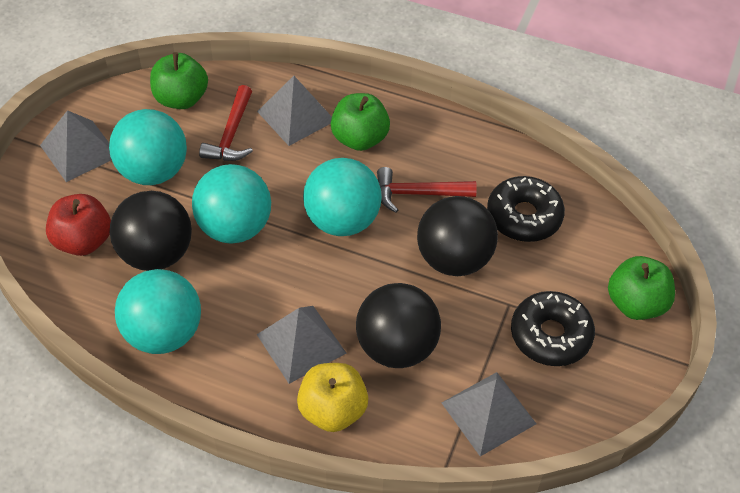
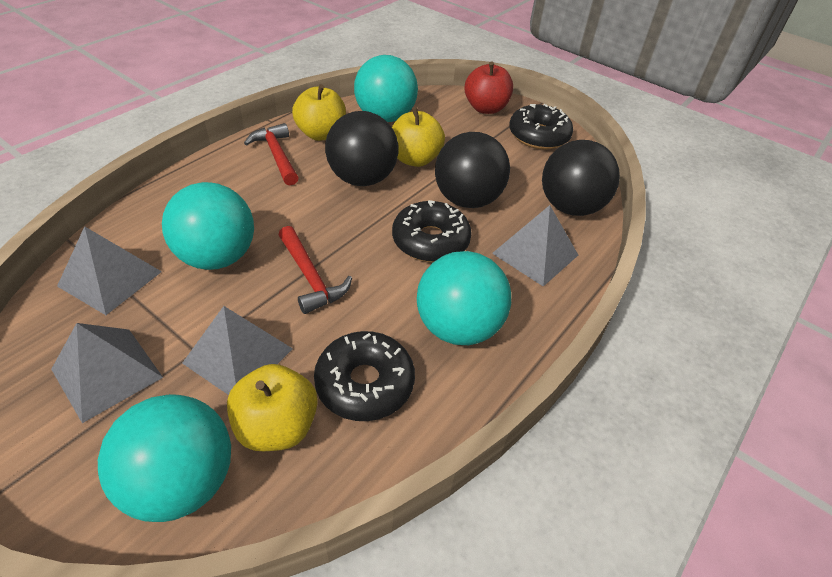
black donut: 2 -> 3
green apple: 3 -> 0
yellow apple: 1 -> 3

